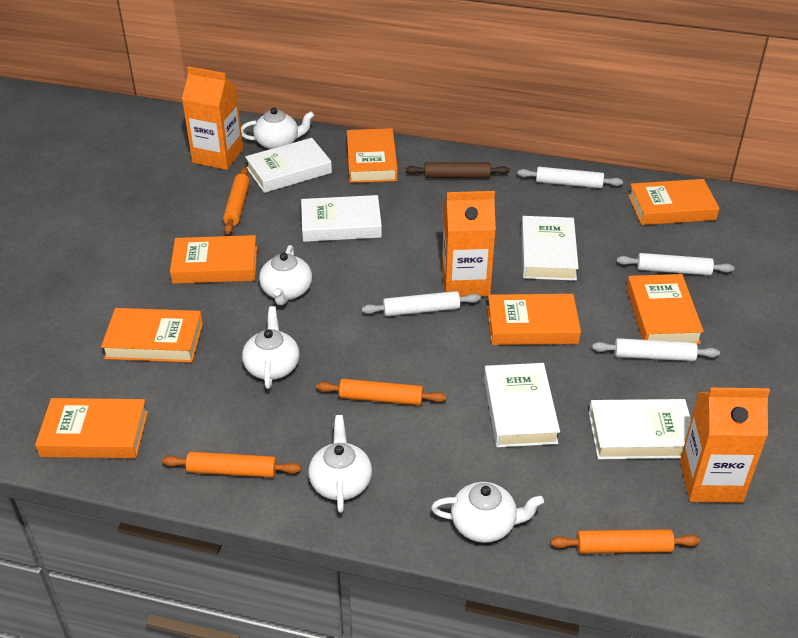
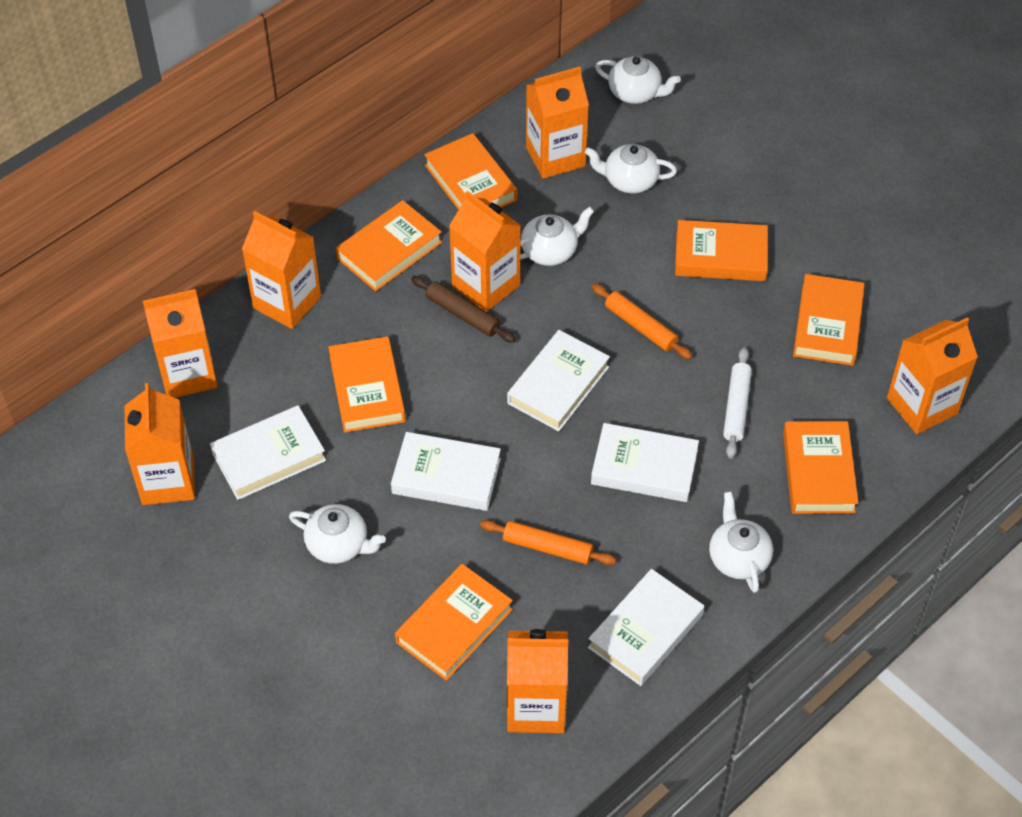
orange carton: 3 -> 7
orange rolling pin: 4 -> 2
white rolling pin: 4 -> 1

